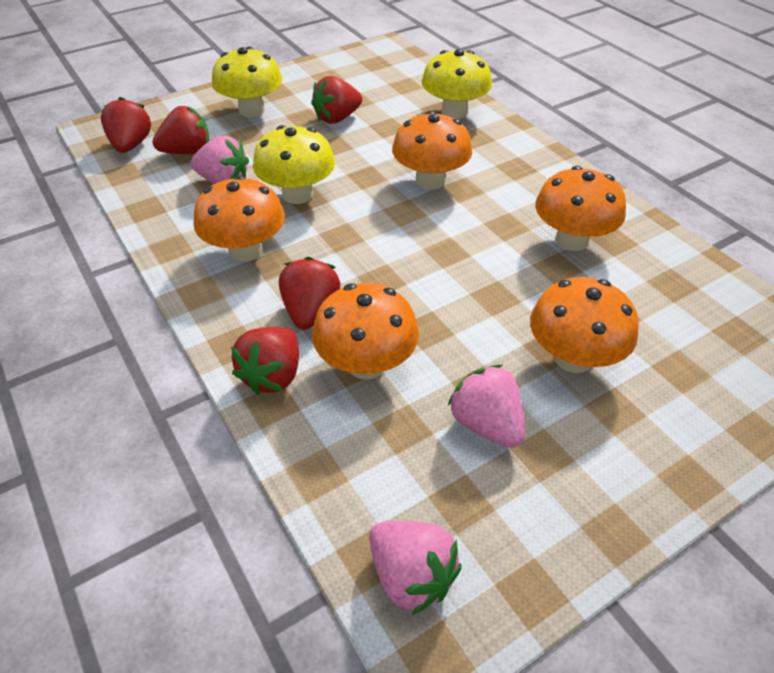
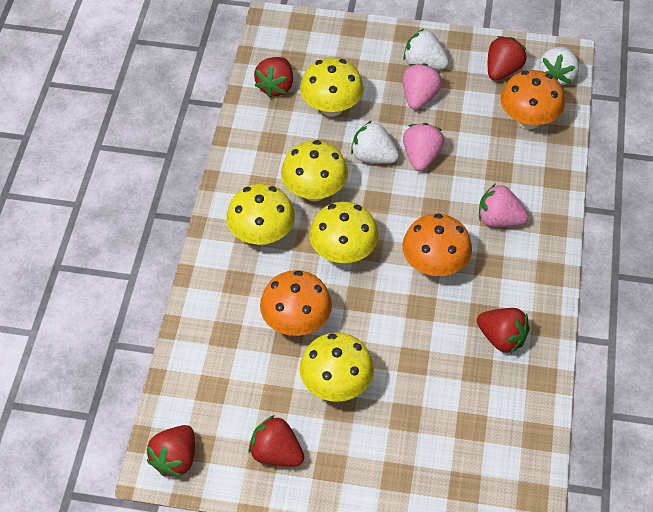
orange mushroom: 5 -> 3
white strawberry: 0 -> 3
yellow mushroom: 3 -> 5

